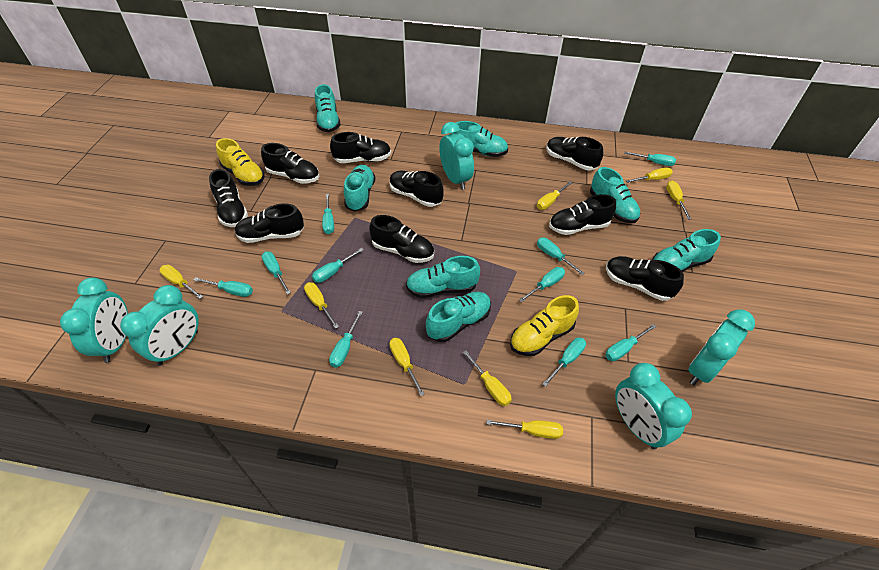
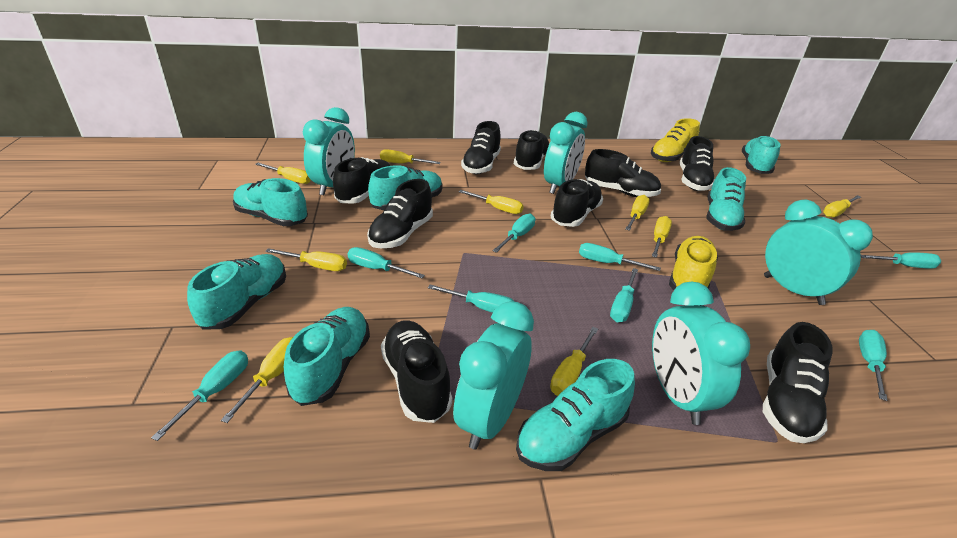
turquoise screwdriver: 10 -> 8
yellow screwdriver: 8 -> 9

